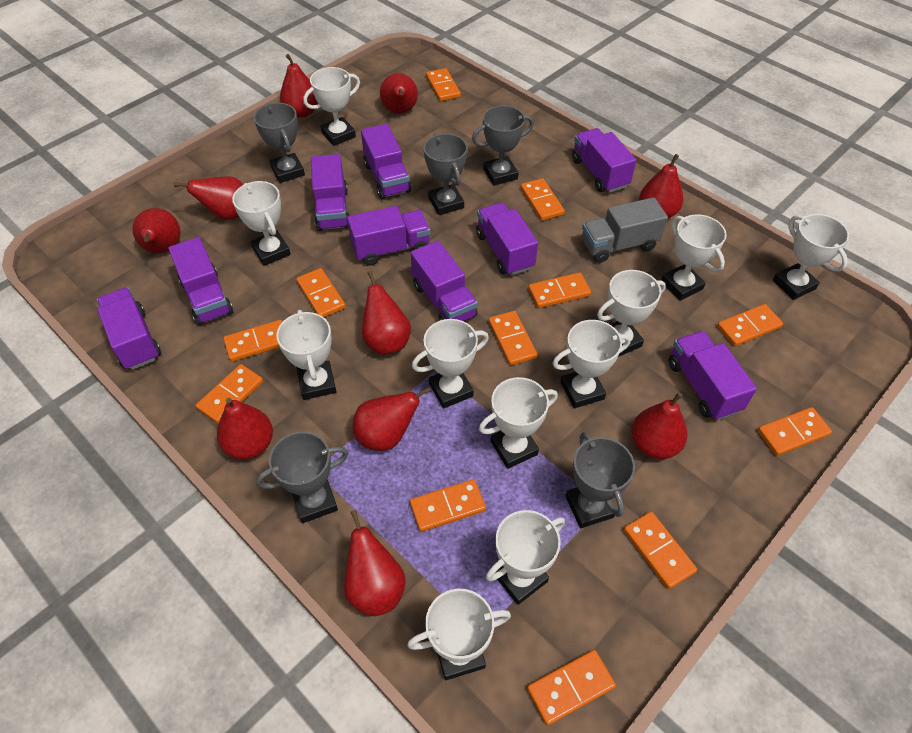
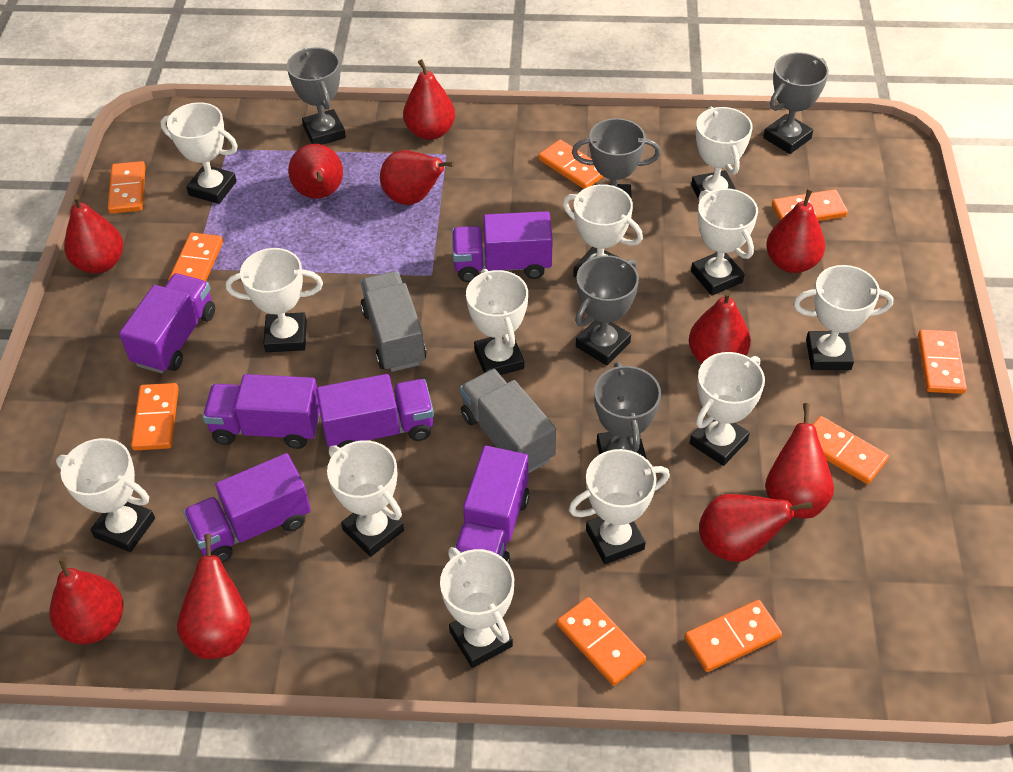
grey truck: 1 -> 2
orange domino: 12 -> 9
purple truck: 9 -> 6
white trophy: 11 -> 12

